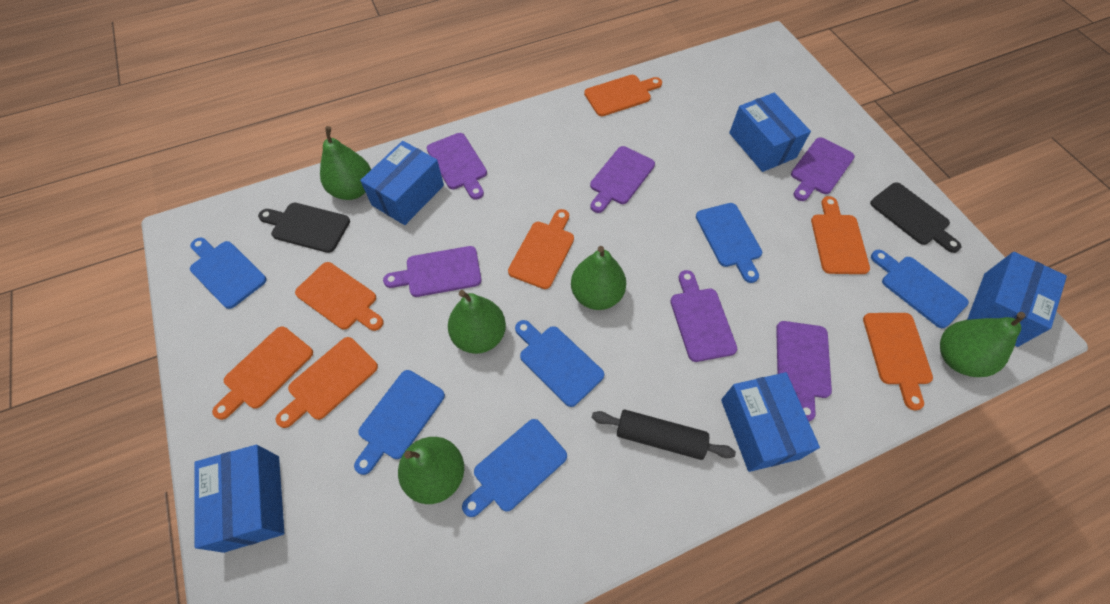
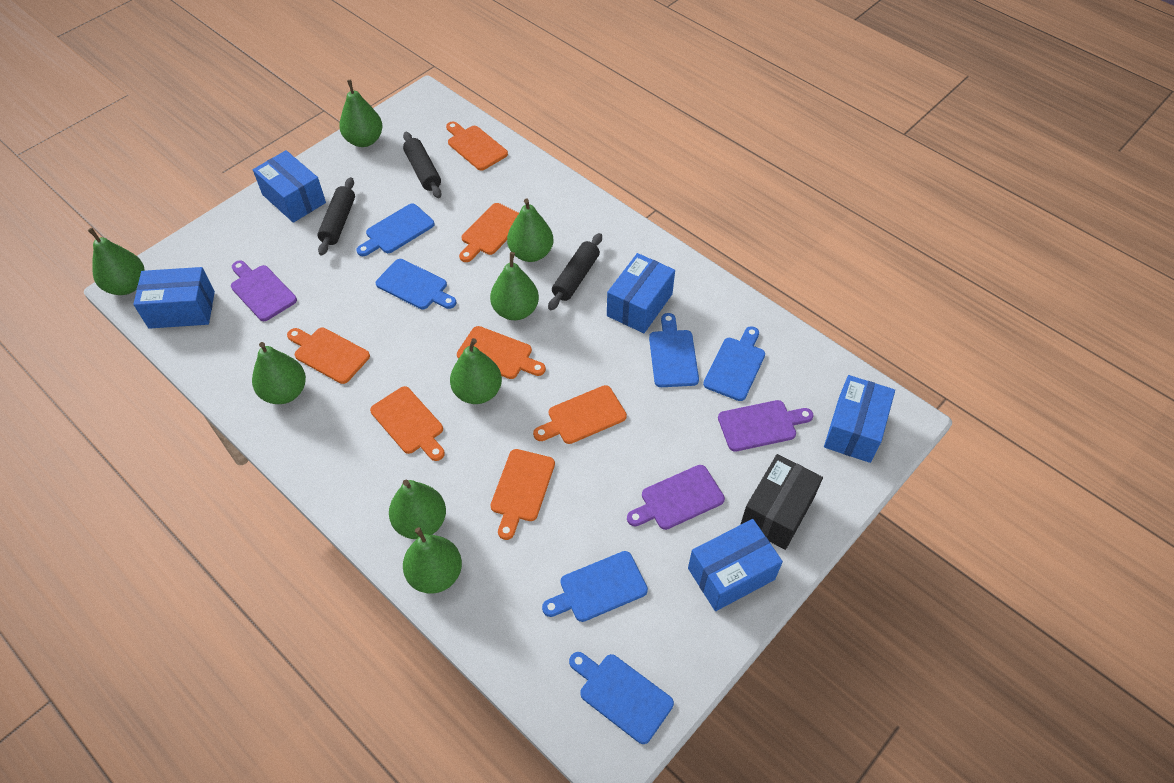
black box: 0 -> 1
black cutting board: 2 -> 0
black rolling pin: 1 -> 3
green pear: 5 -> 8
purple cutting board: 6 -> 3

